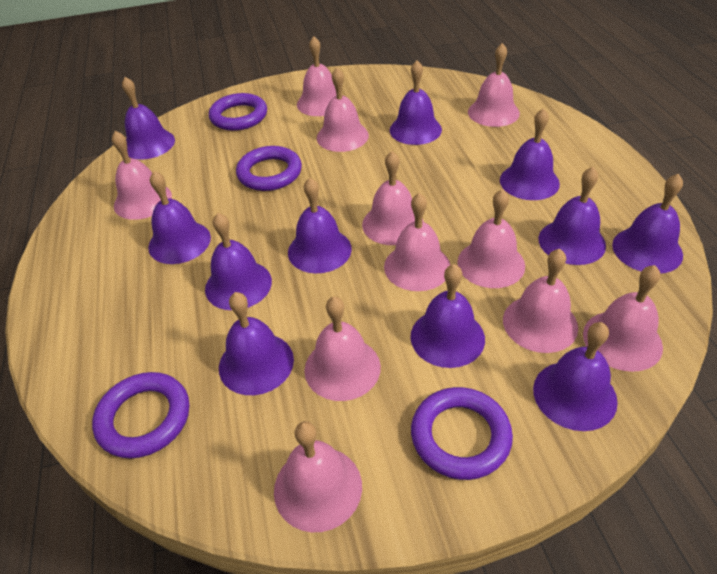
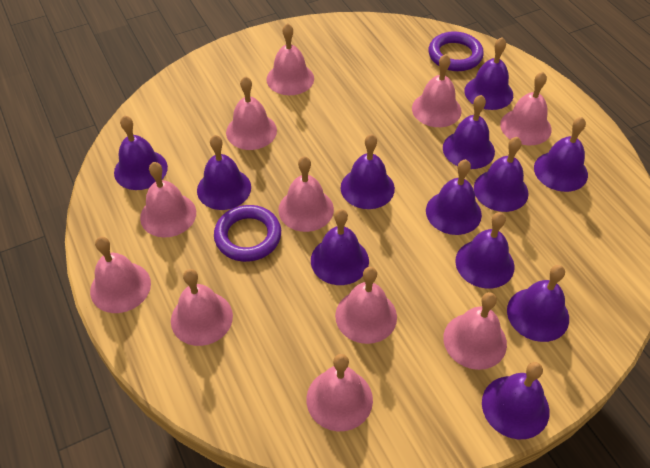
purple bell: 11 -> 12
purple ring: 4 -> 2

